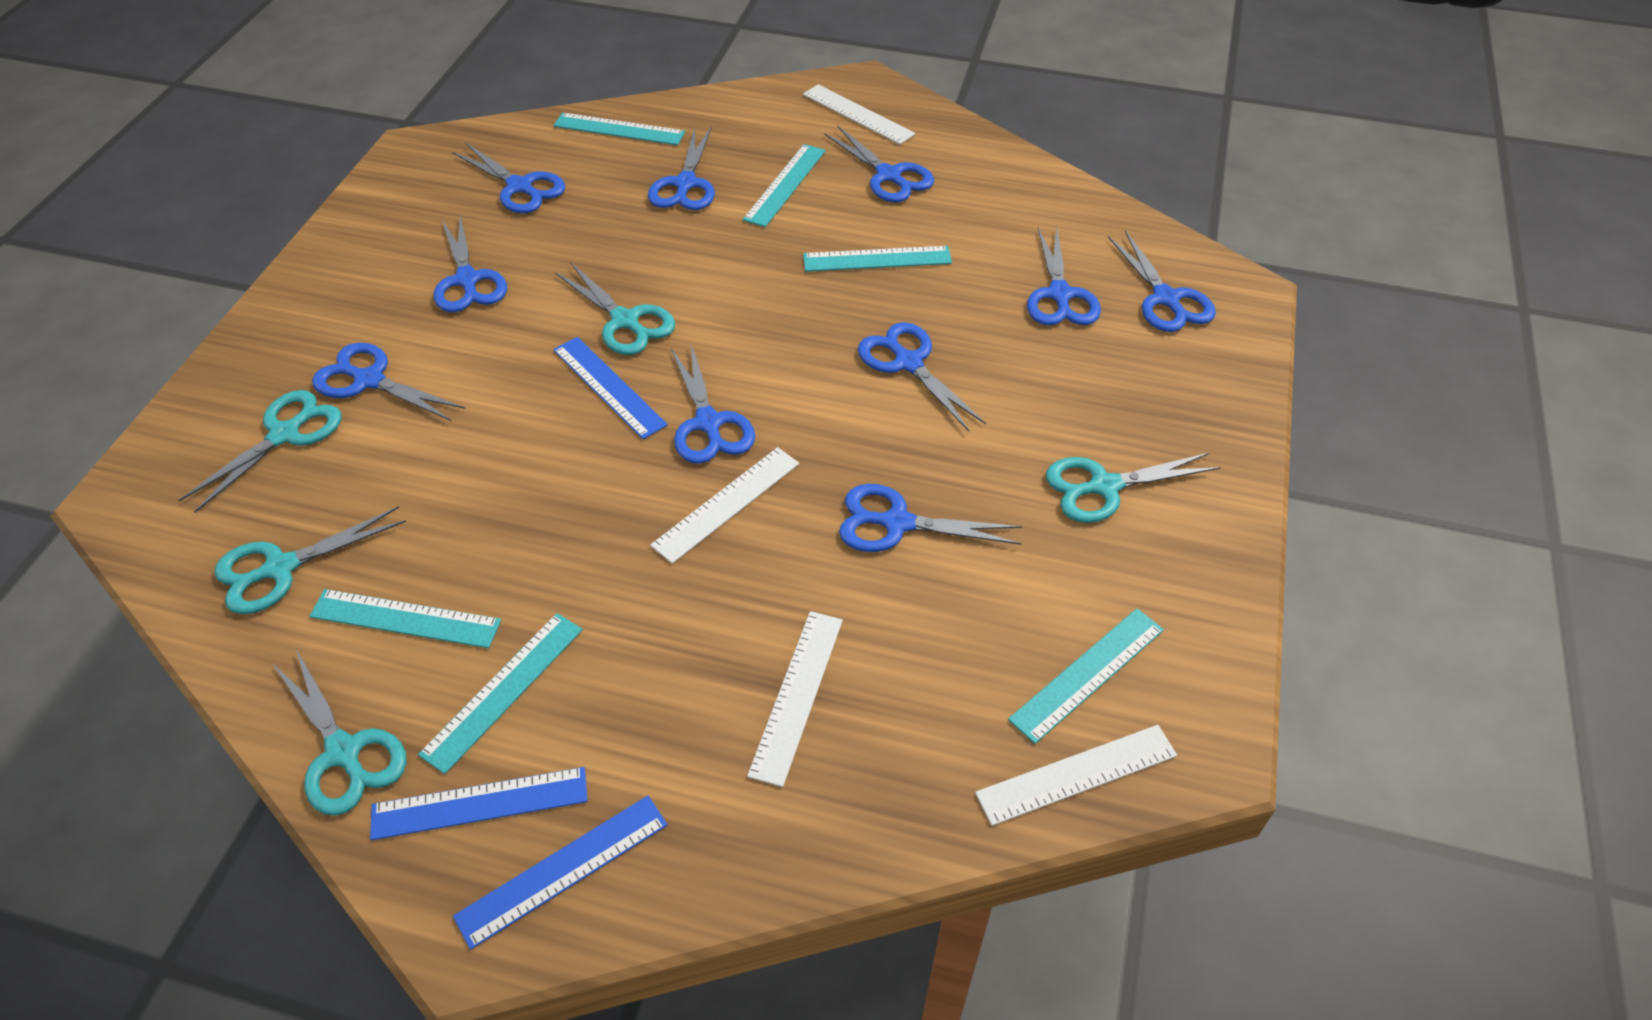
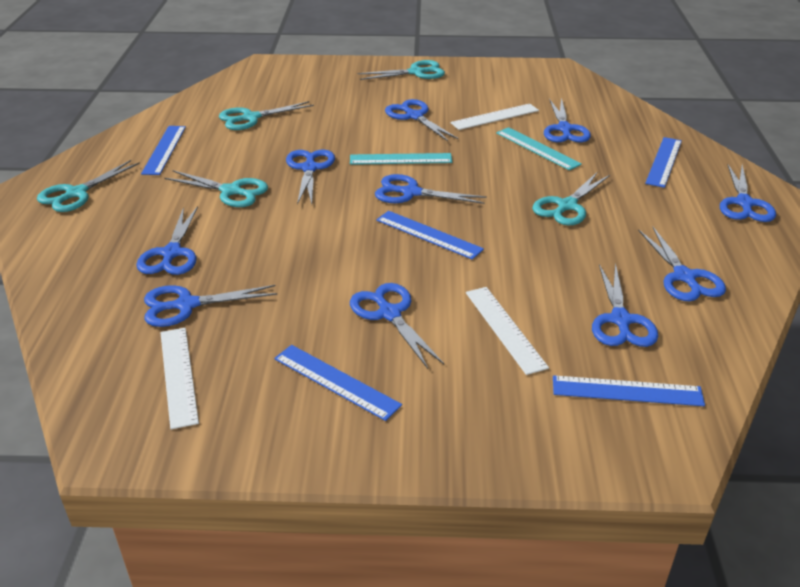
blue ruler: 3 -> 5
turquoise ruler: 6 -> 2
white ruler: 4 -> 3

